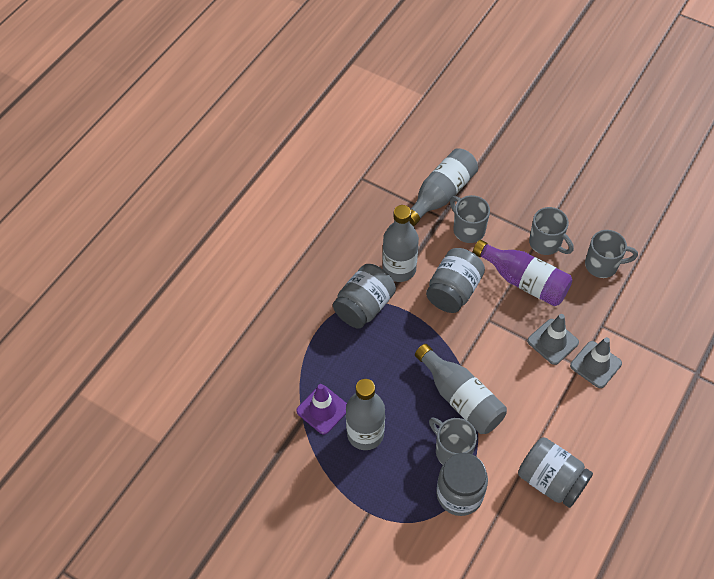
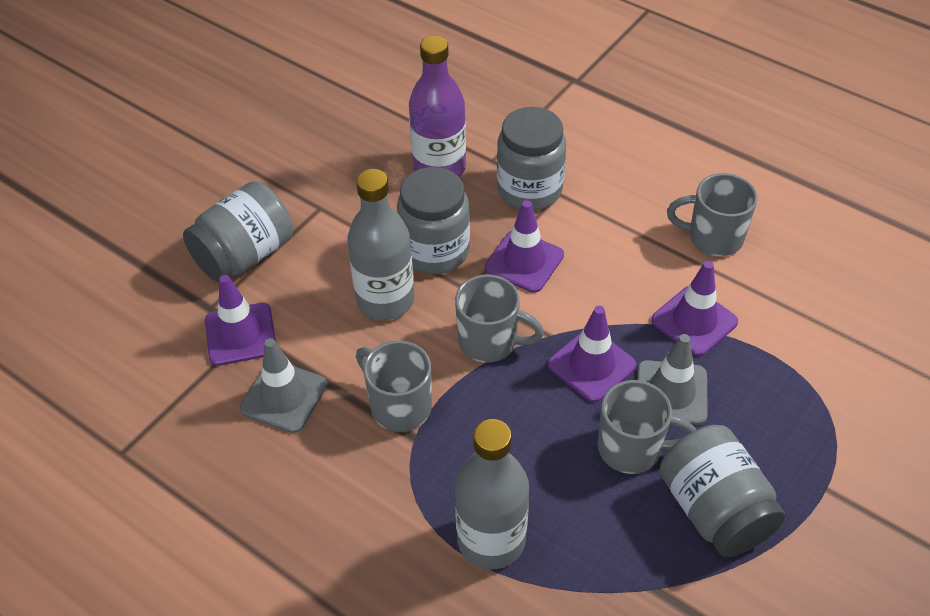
grey bottle: 4 -> 2
purple traffic cone: 1 -> 4

